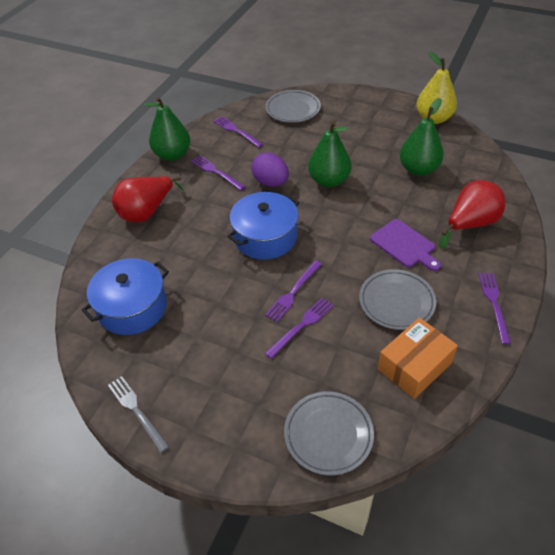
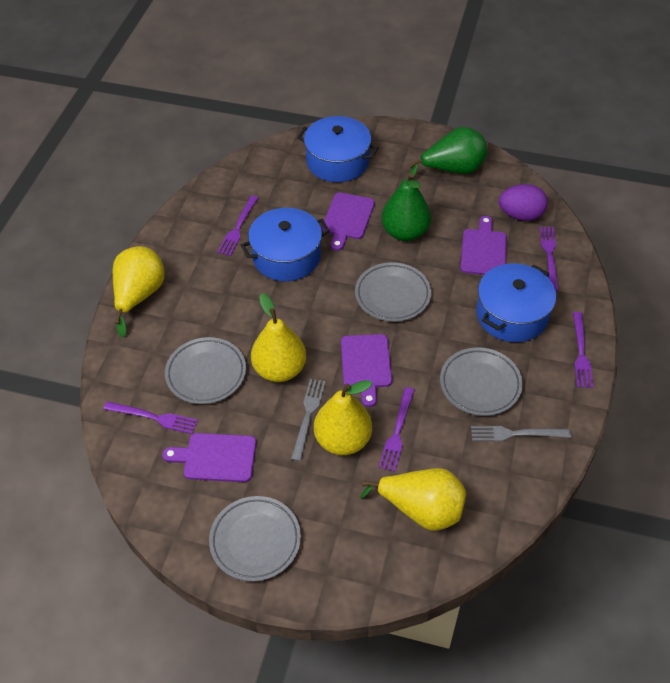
blue pot: 2 -> 3
green pear: 3 -> 2
grey fork: 1 -> 2
grey plate: 3 -> 4
orange box: 1 -> 0
purple cutting board: 1 -> 4
red pear: 2 -> 0
yellow pear: 1 -> 4

